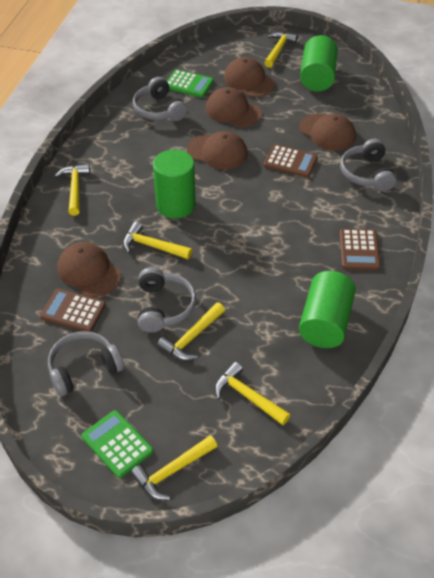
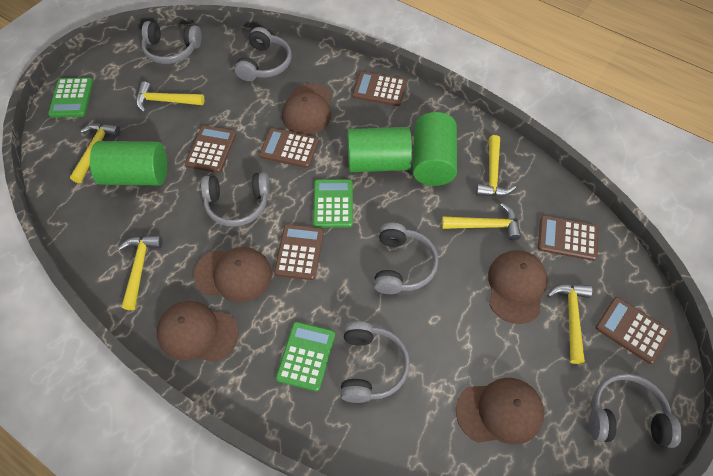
brown calculator: 3 -> 6
green calculator: 2 -> 3
grey headphones: 4 -> 6

